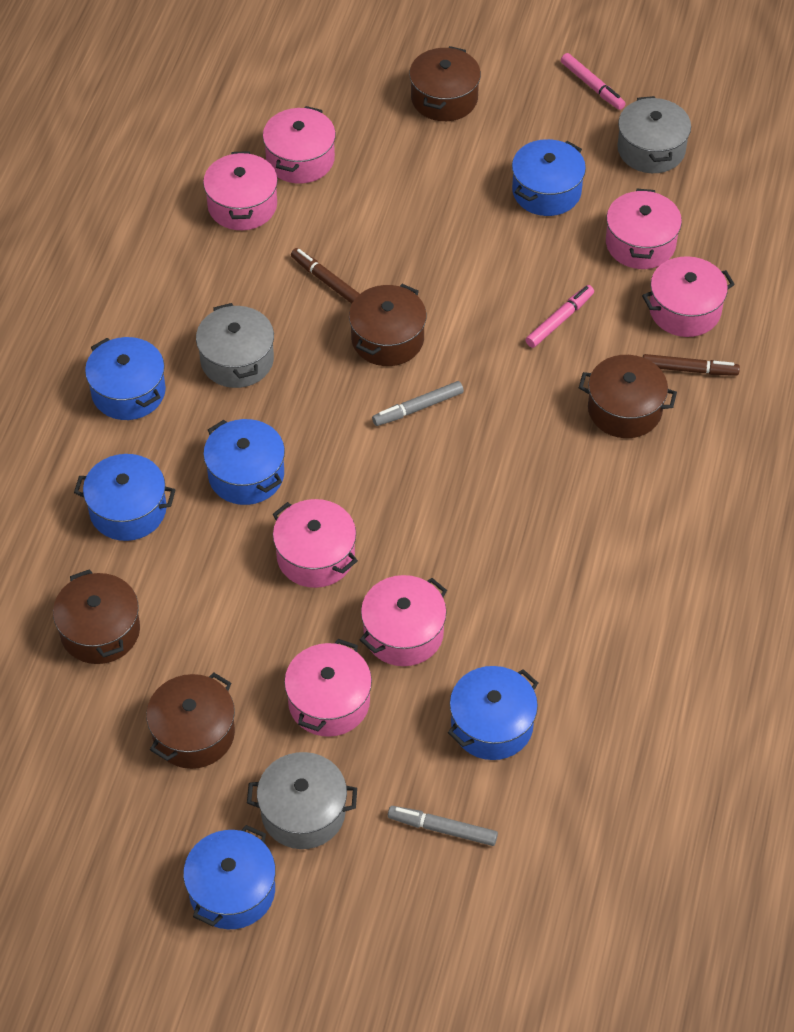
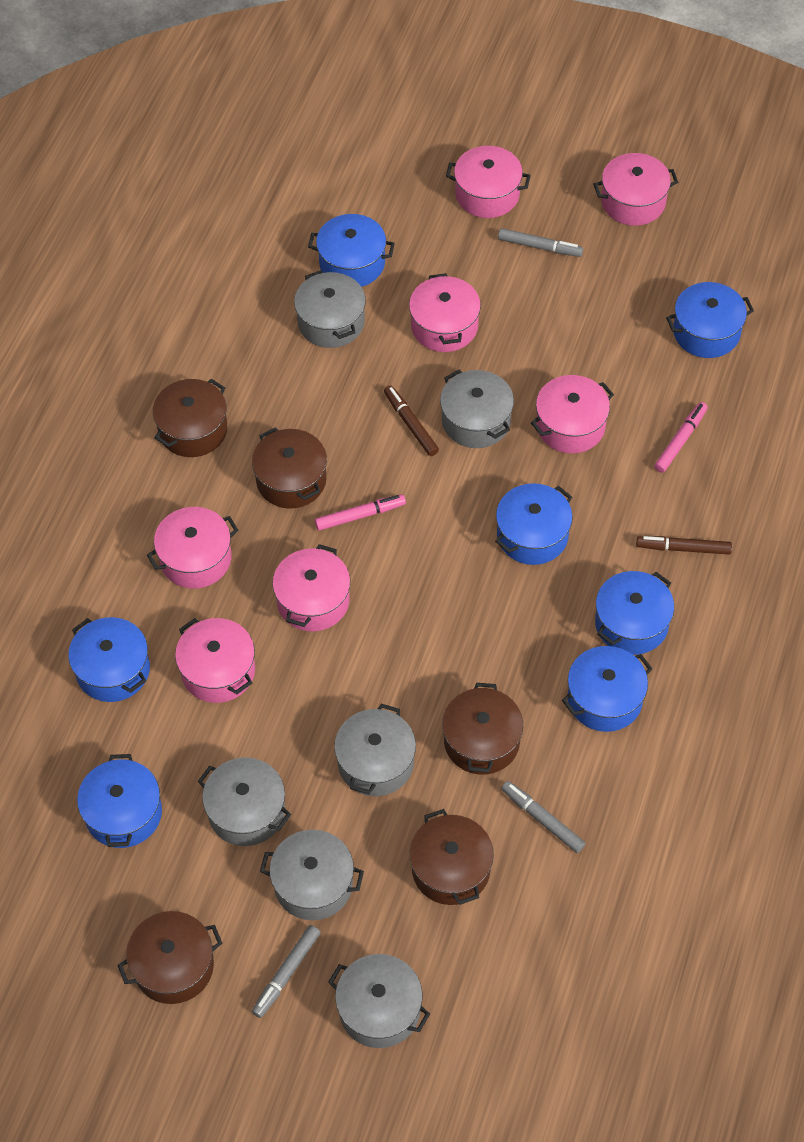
blue pot: 6 -> 7
grey marker: 2 -> 3
grey pot: 3 -> 6

